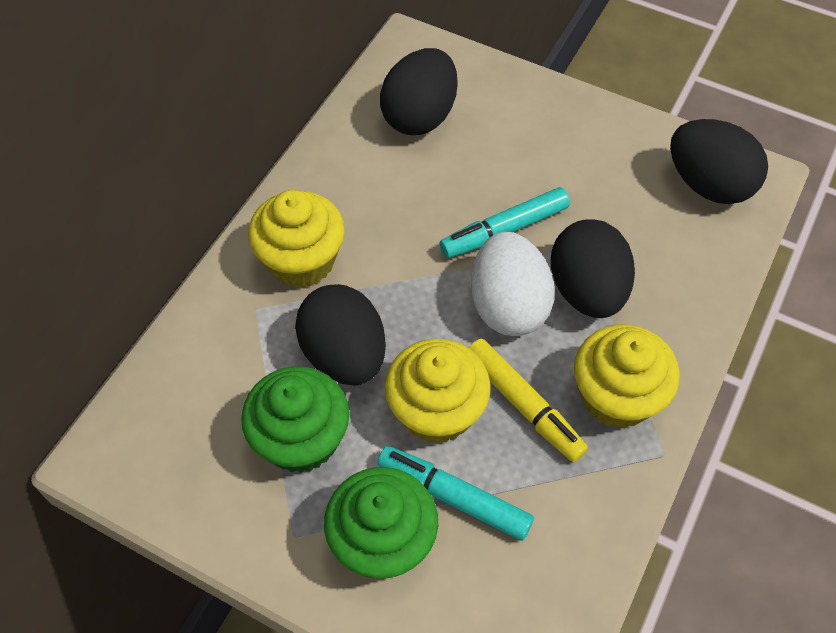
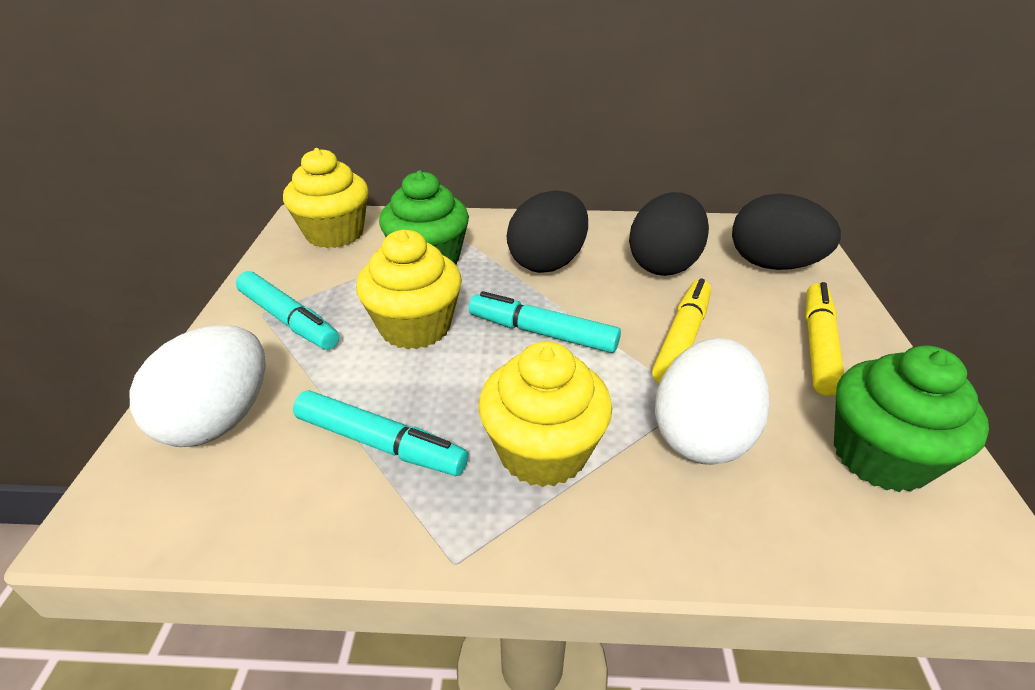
black egg: 4 -> 3
turquoise marker: 2 -> 3
white egg: 1 -> 2
yellow marker: 1 -> 2

